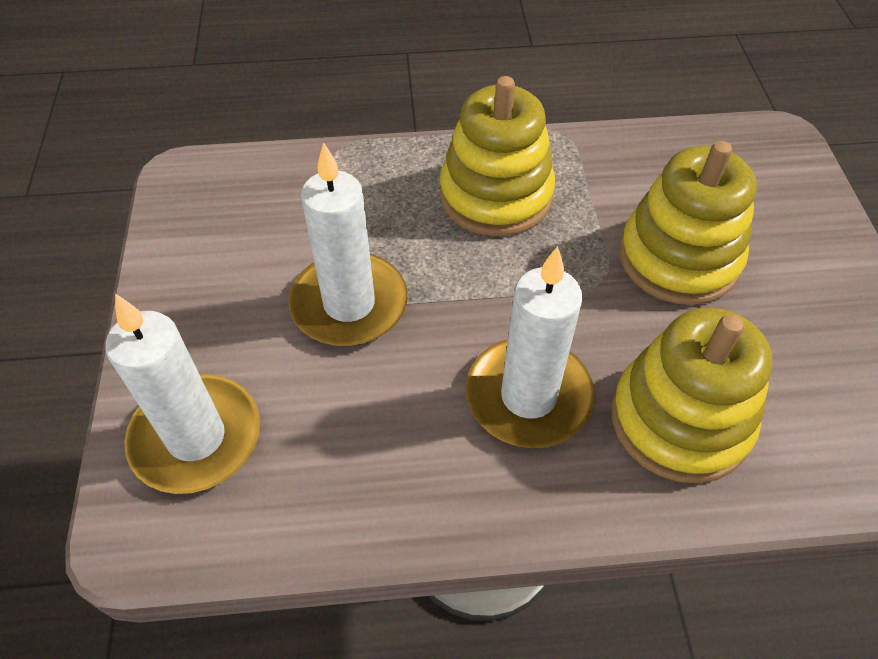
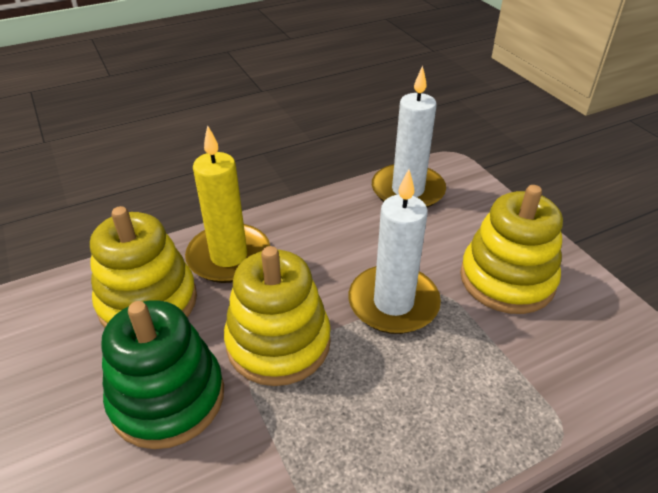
green stacking toy: 0 -> 1
white candle: 3 -> 2
yellow candle: 0 -> 1

